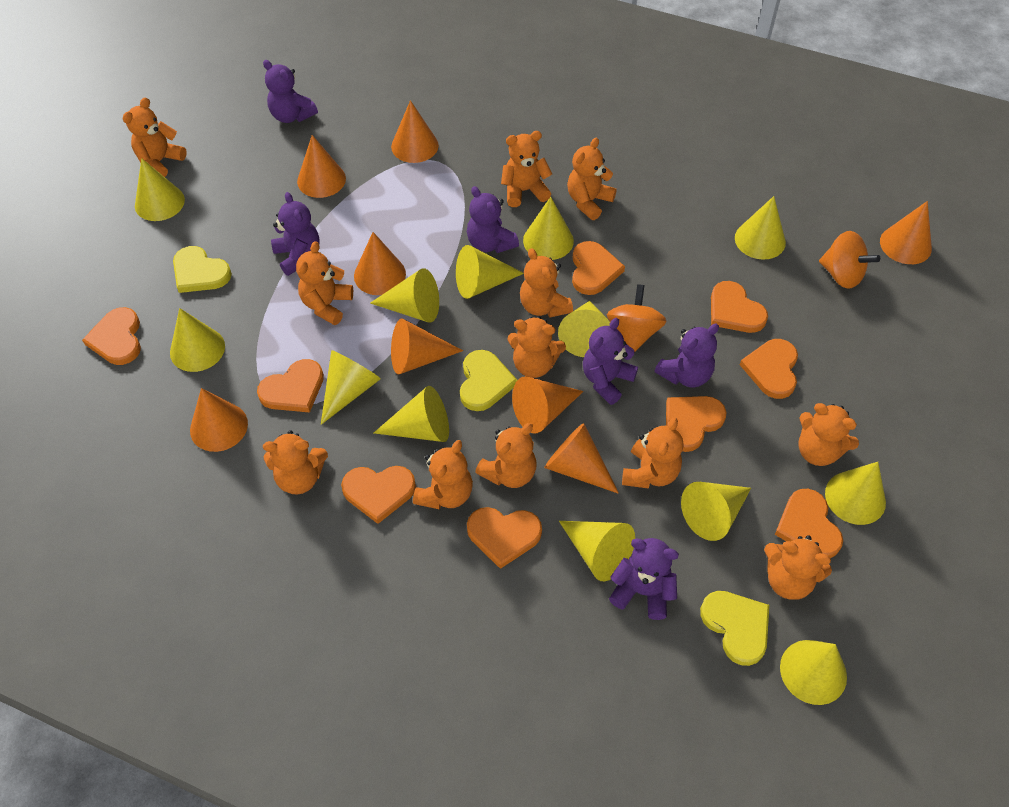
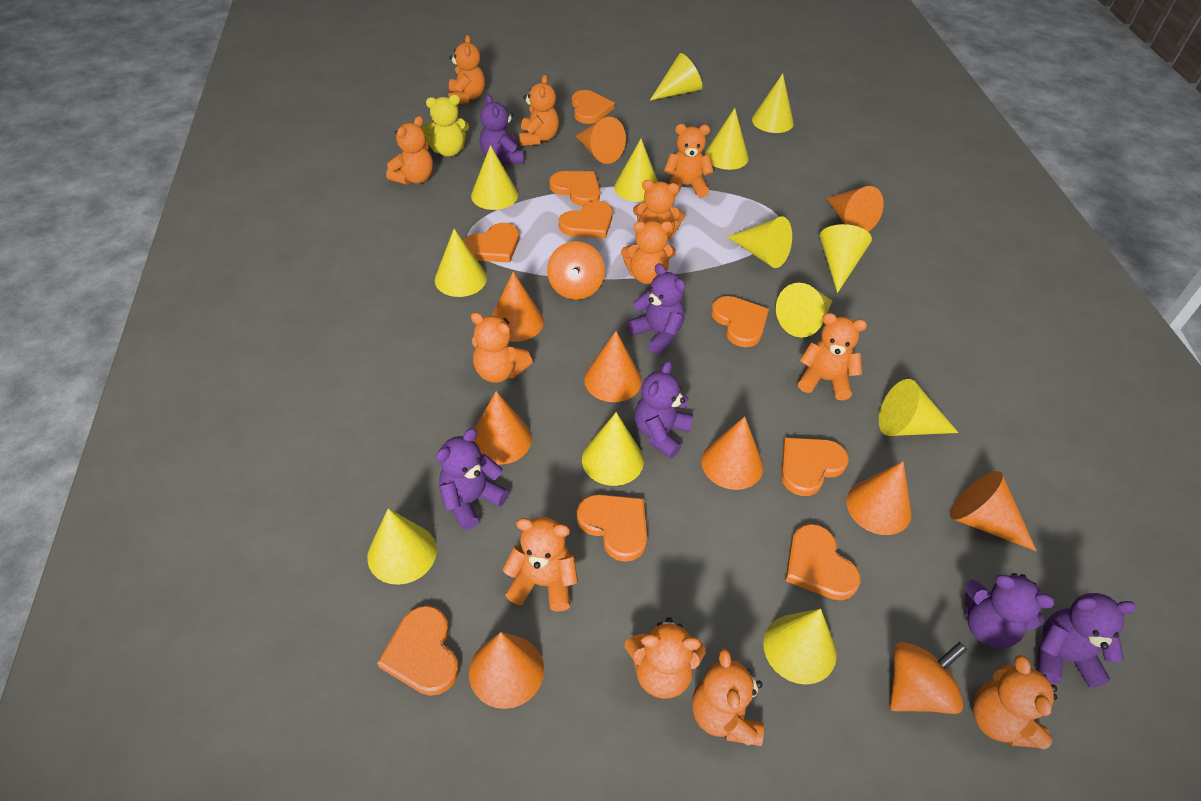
orange cone: 8 -> 9
yellow heart: 3 -> 0
yellow teddy bear: 0 -> 1

